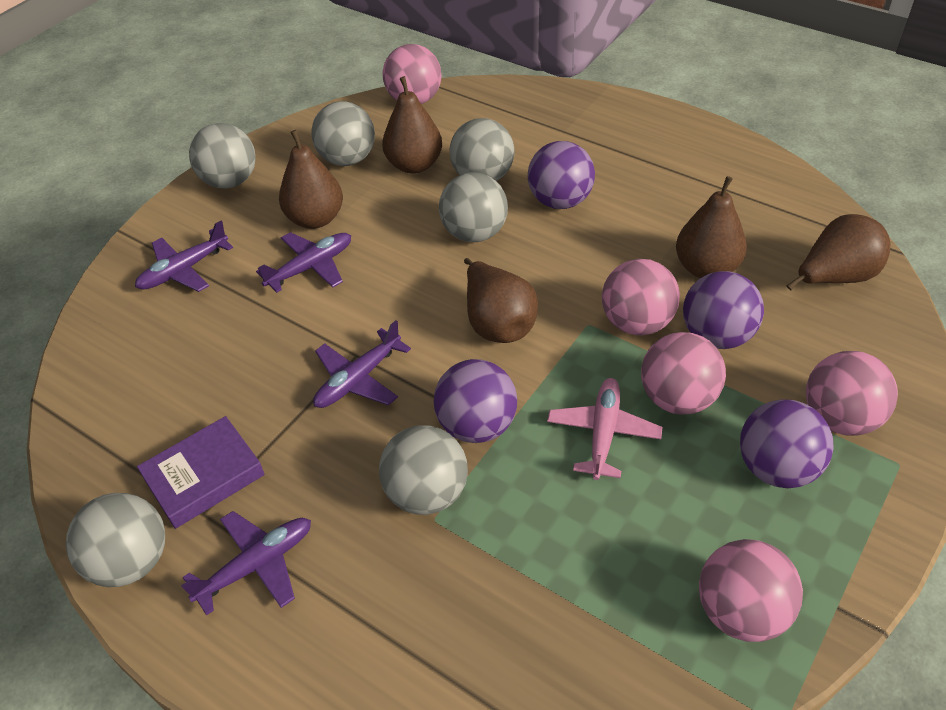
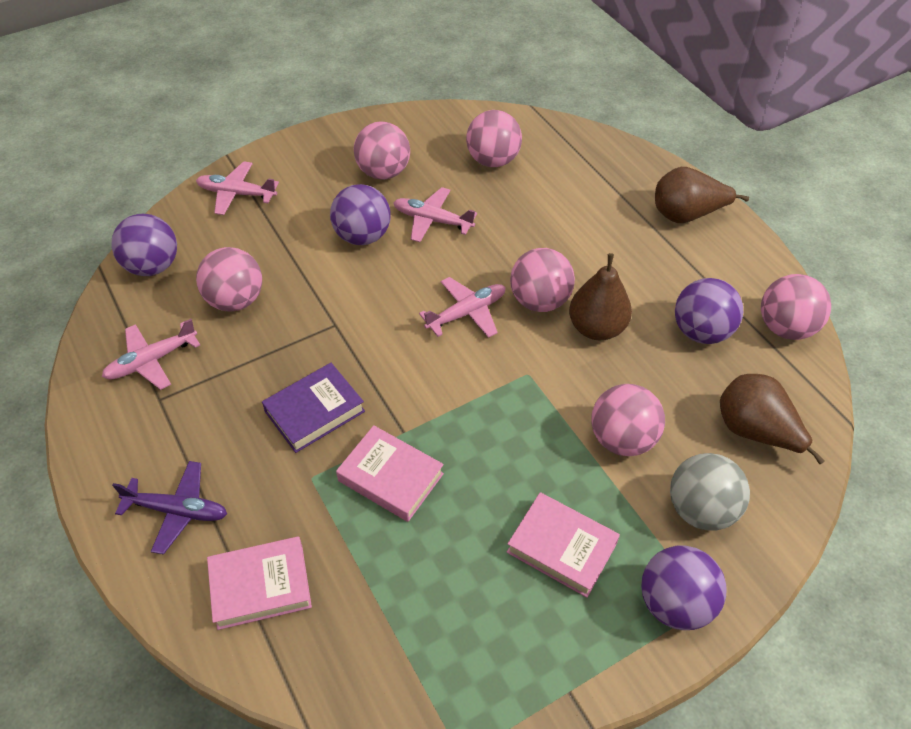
brown pear: 5 -> 3
grey ball: 6 -> 1
pink ball: 5 -> 6
pink book: 0 -> 3
pink plane: 1 -> 4
purple plane: 4 -> 1

